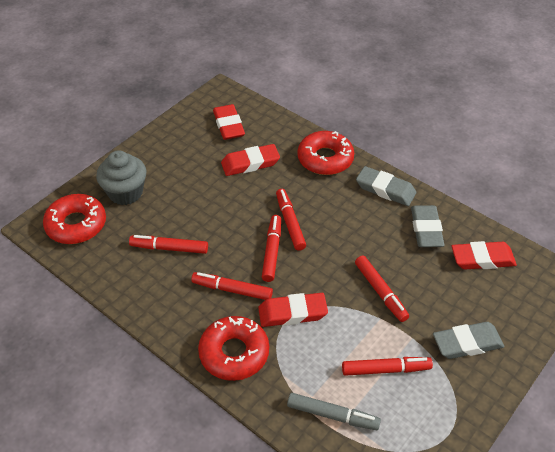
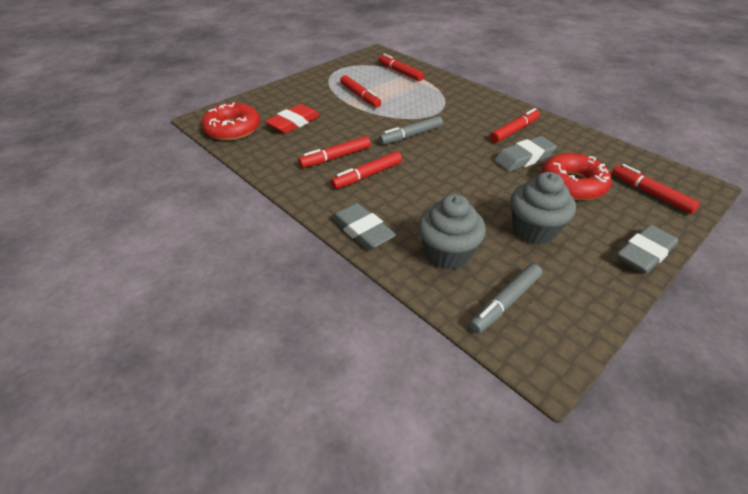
grey cupcake: 1 -> 2
grey marker: 1 -> 2
red donut: 3 -> 2
red eraser: 4 -> 1

